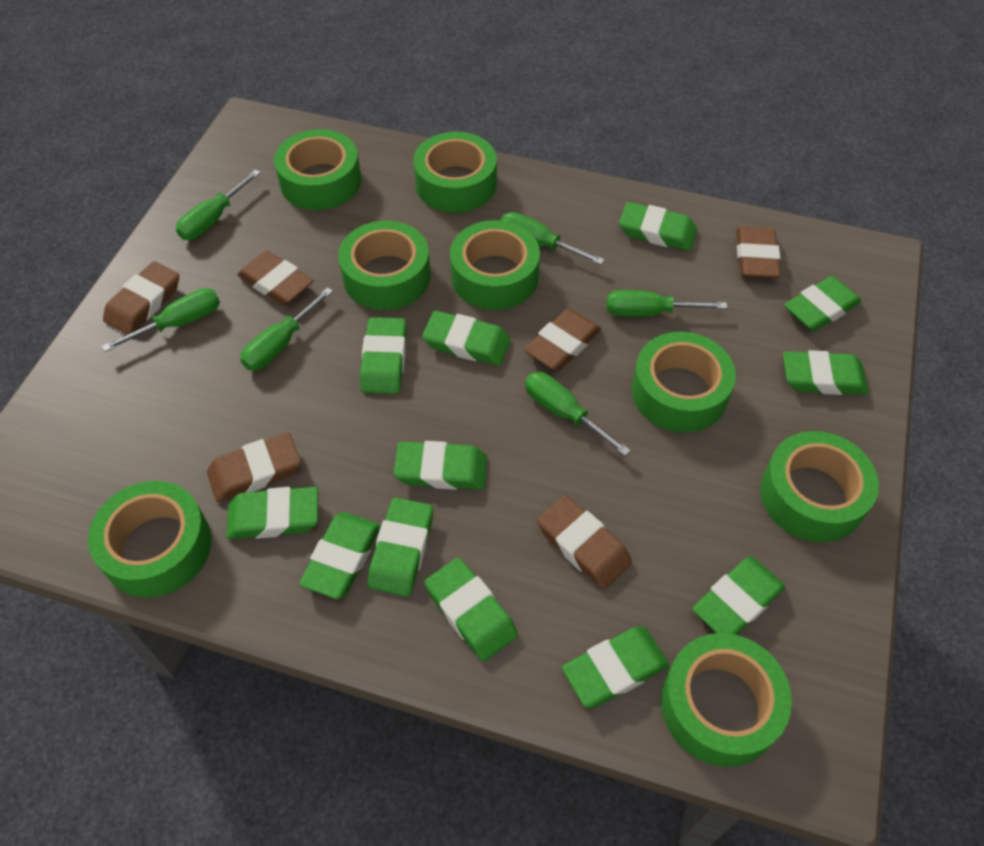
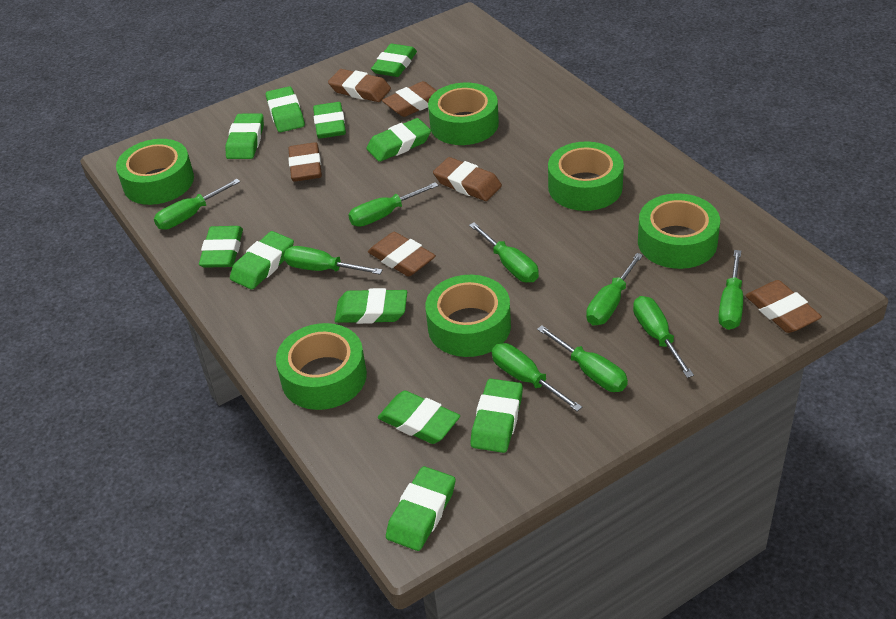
green eraser: 12 -> 11
green screwdriver: 6 -> 9
green tape: 8 -> 6

